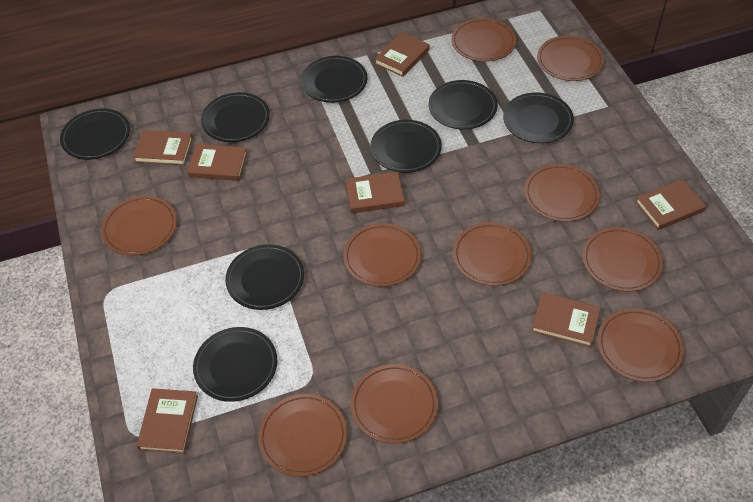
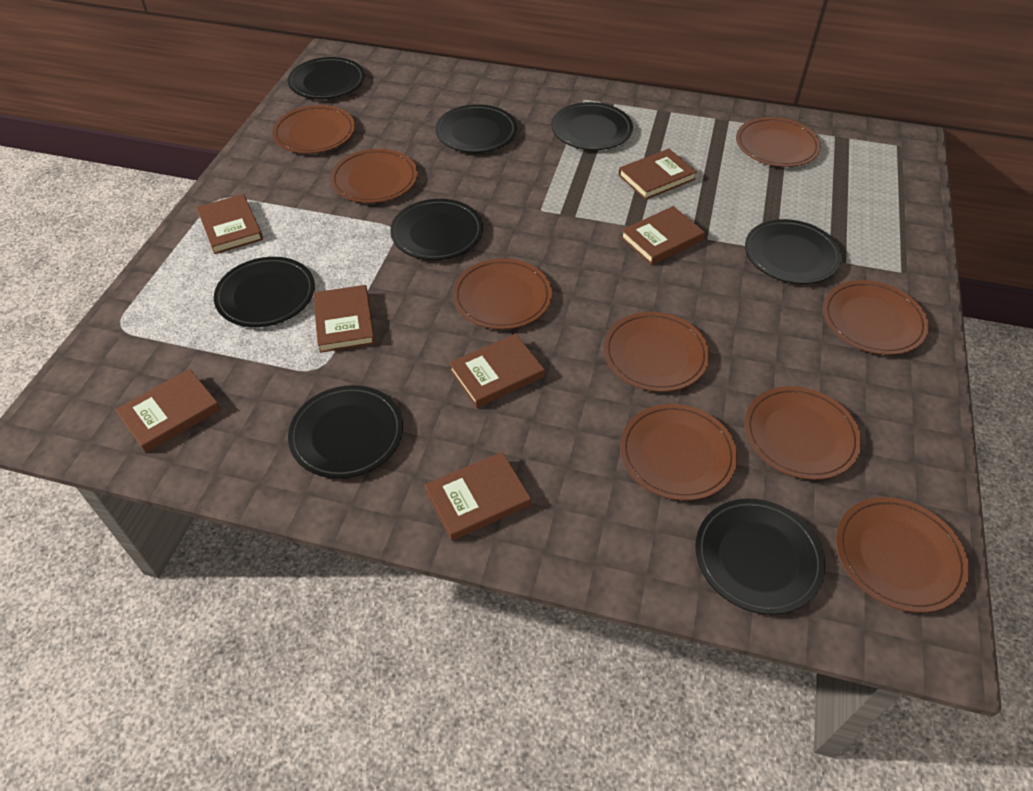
brown plate: 10 -> 9

